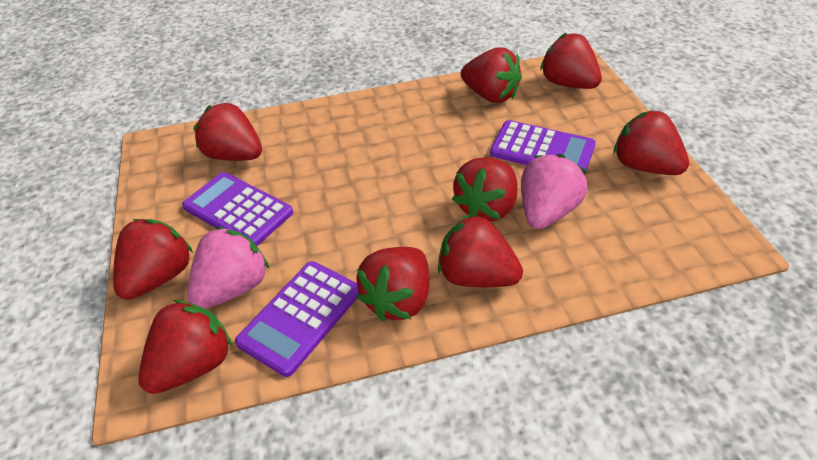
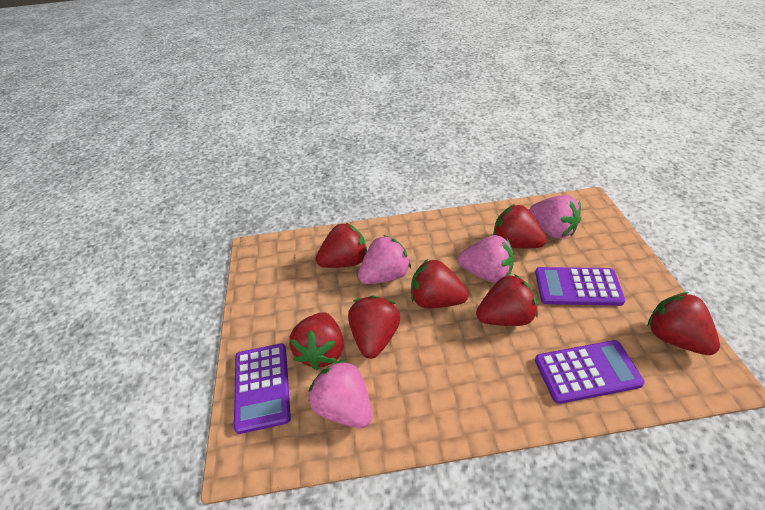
pink strawberry: 2 -> 4
red strawberry: 9 -> 7

